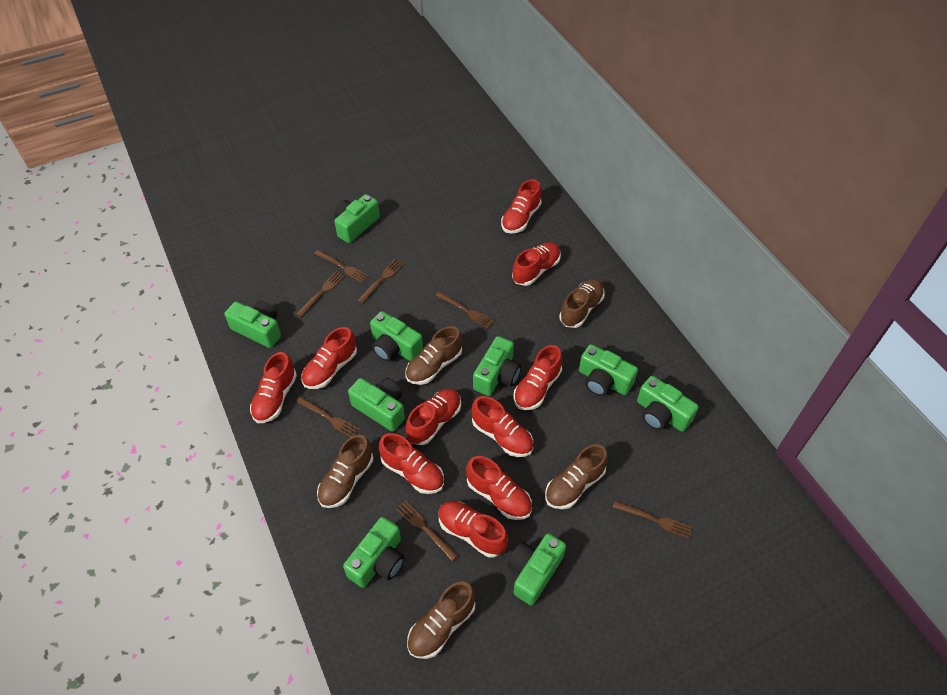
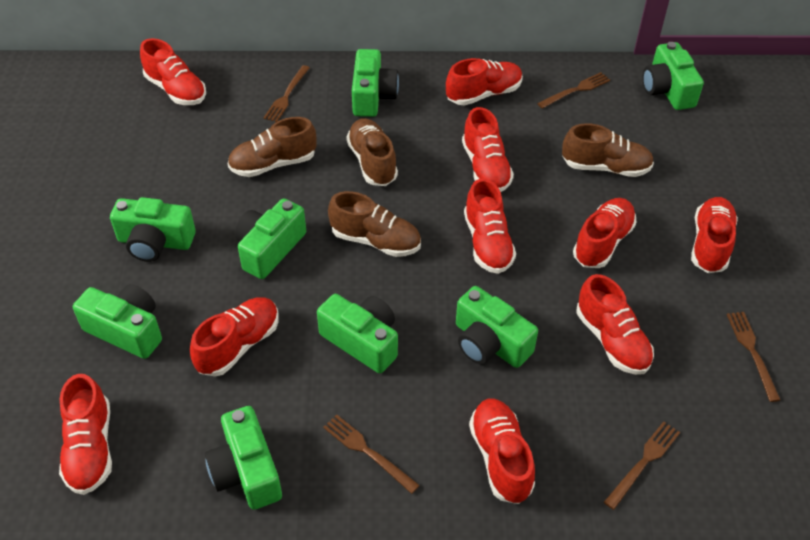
brown fork: 7 -> 5
brown shoe: 5 -> 4
green camera: 9 -> 8

